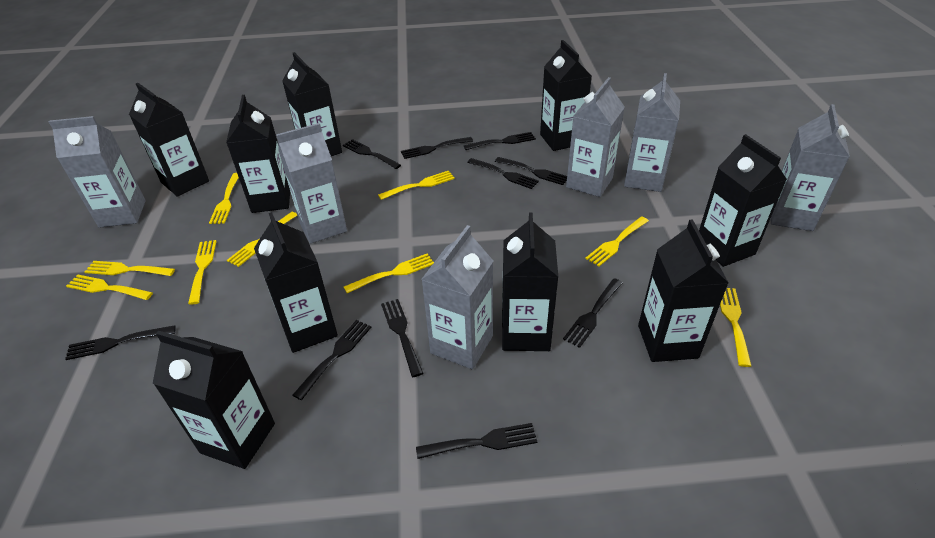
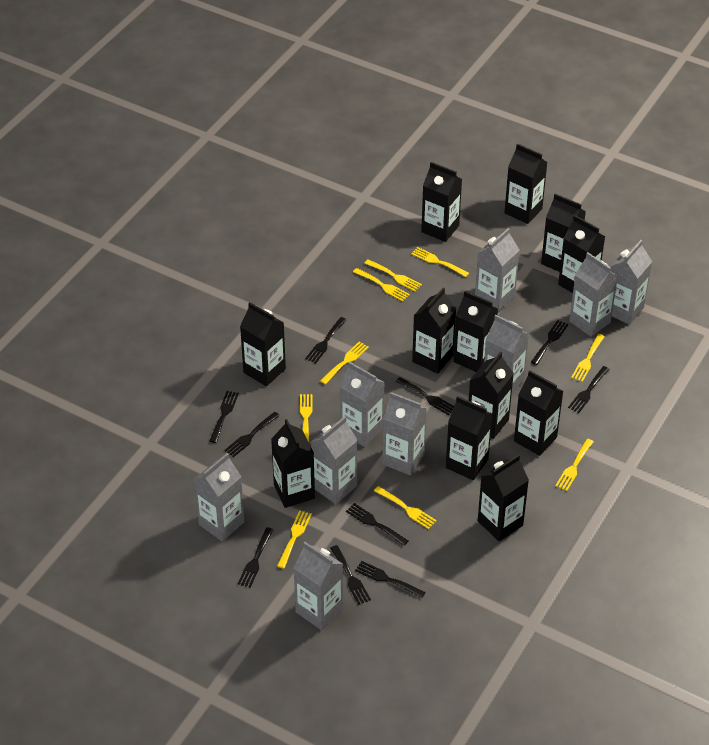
black carton: 9 -> 12
grey carton: 6 -> 9

